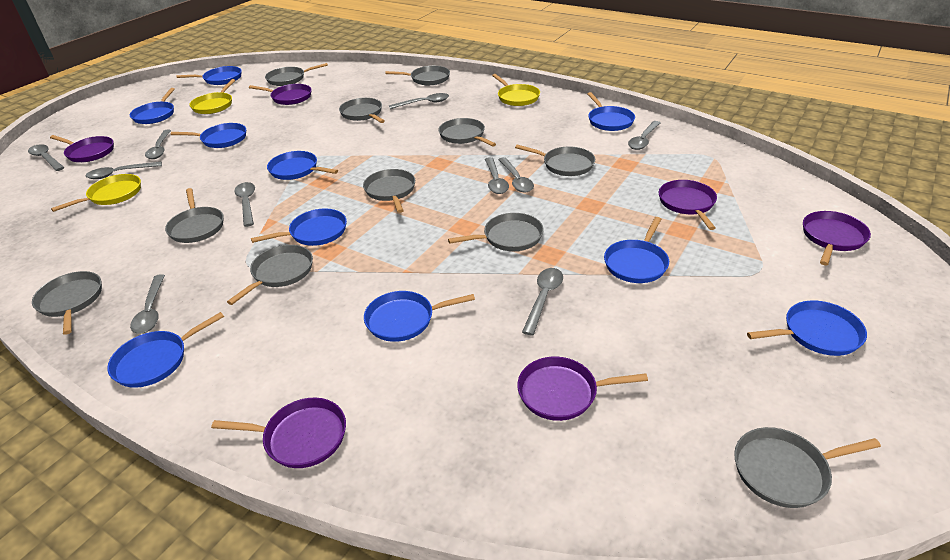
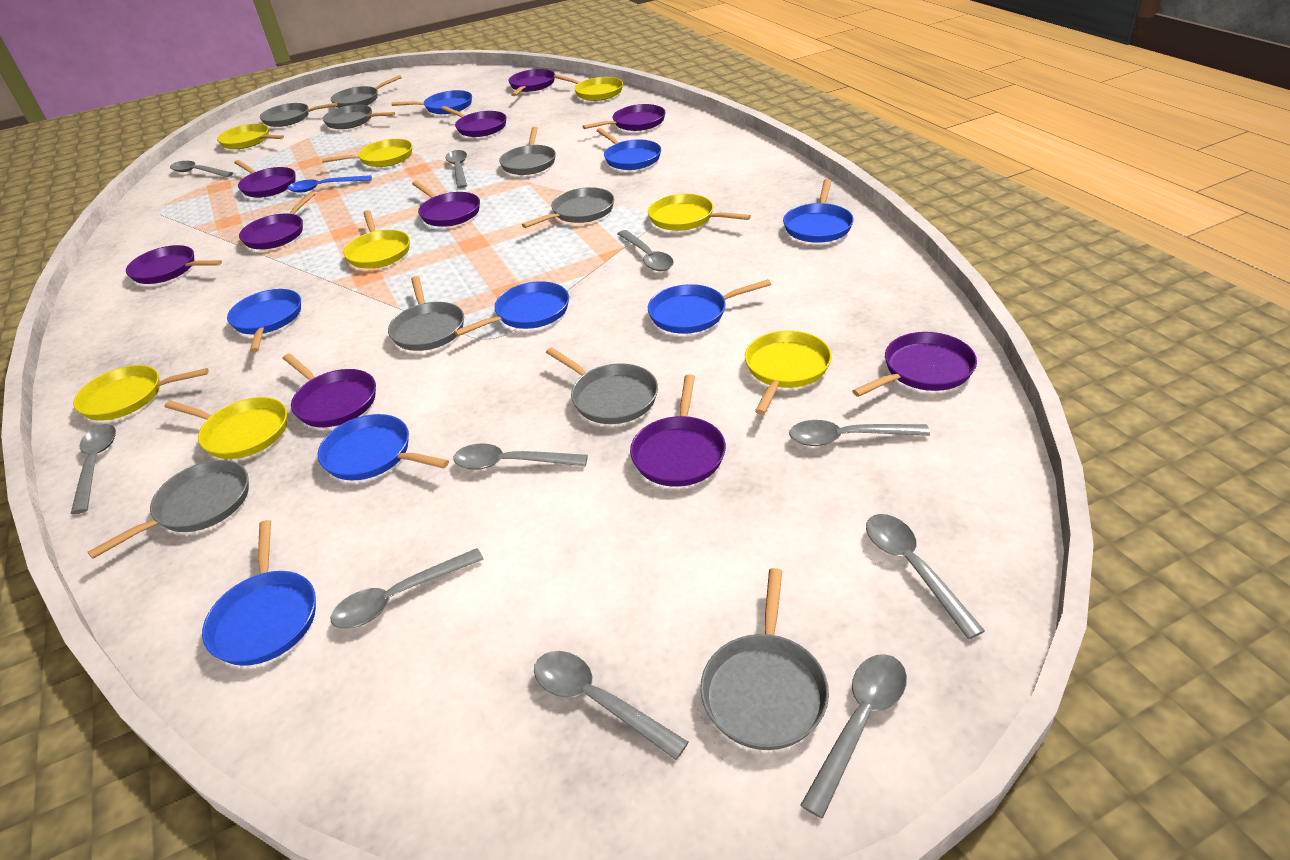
blue pan: 10 -> 8
blue spoon: 0 -> 1
grey pan: 11 -> 9
purple pan: 6 -> 10
yellow pan: 3 -> 8

